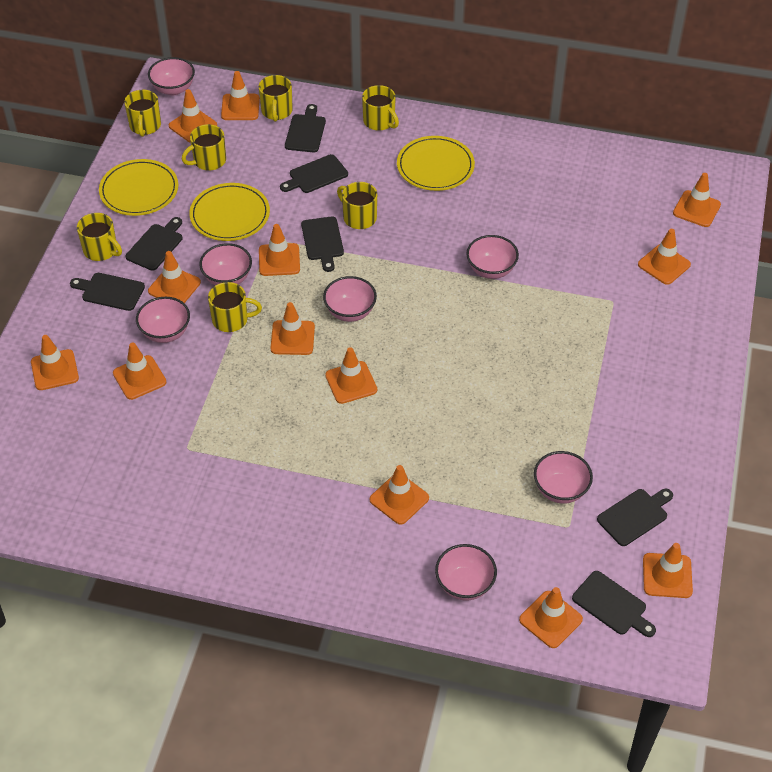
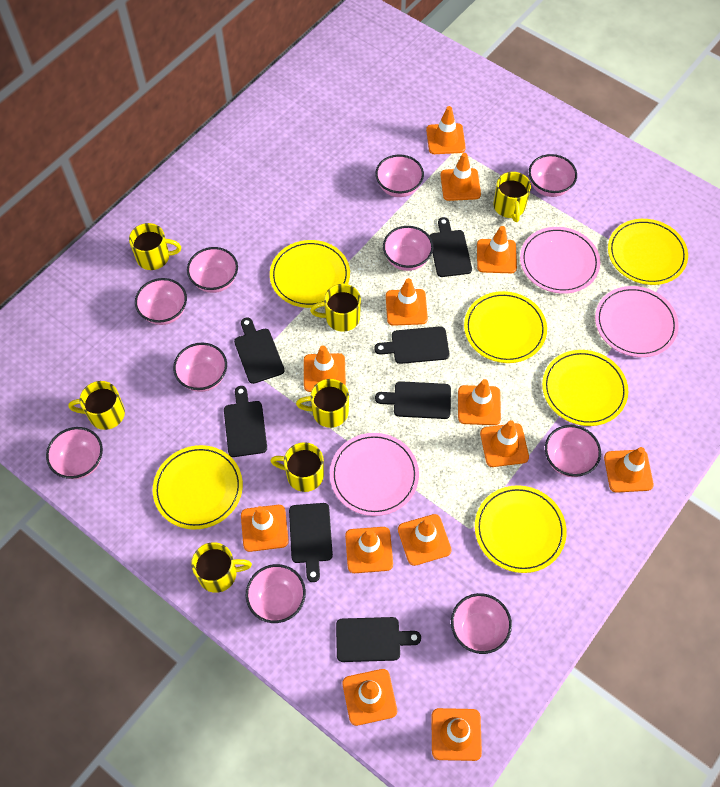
pink bowl: 7 -> 10
pink plate: 0 -> 3
yellow plate: 3 -> 6

